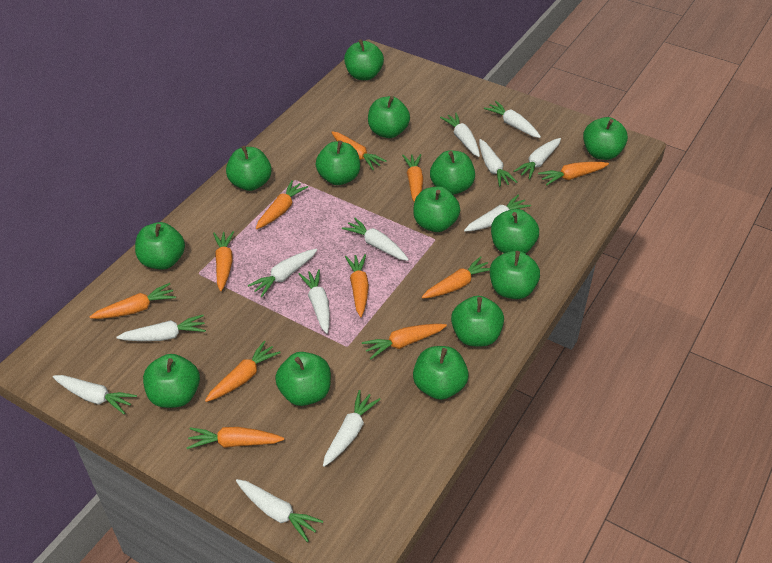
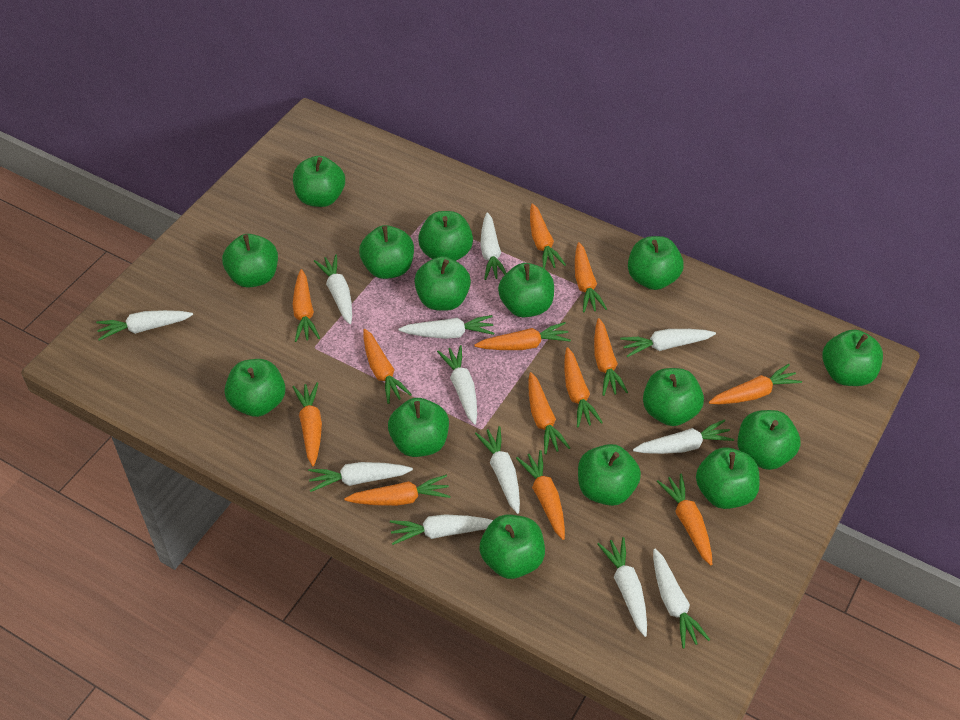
green apple: 14 -> 15
orange carrot: 11 -> 13

